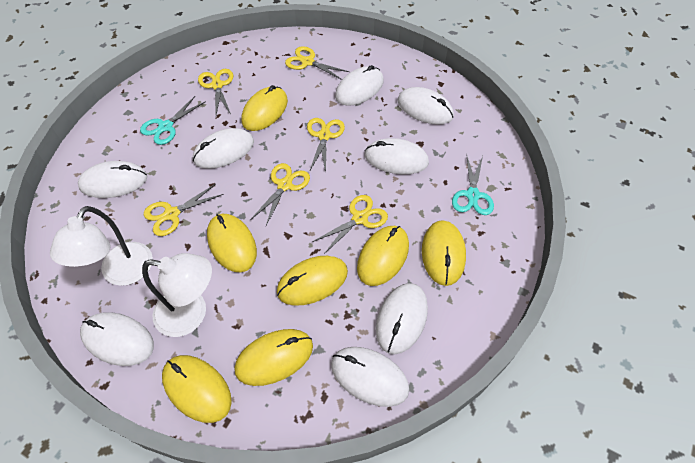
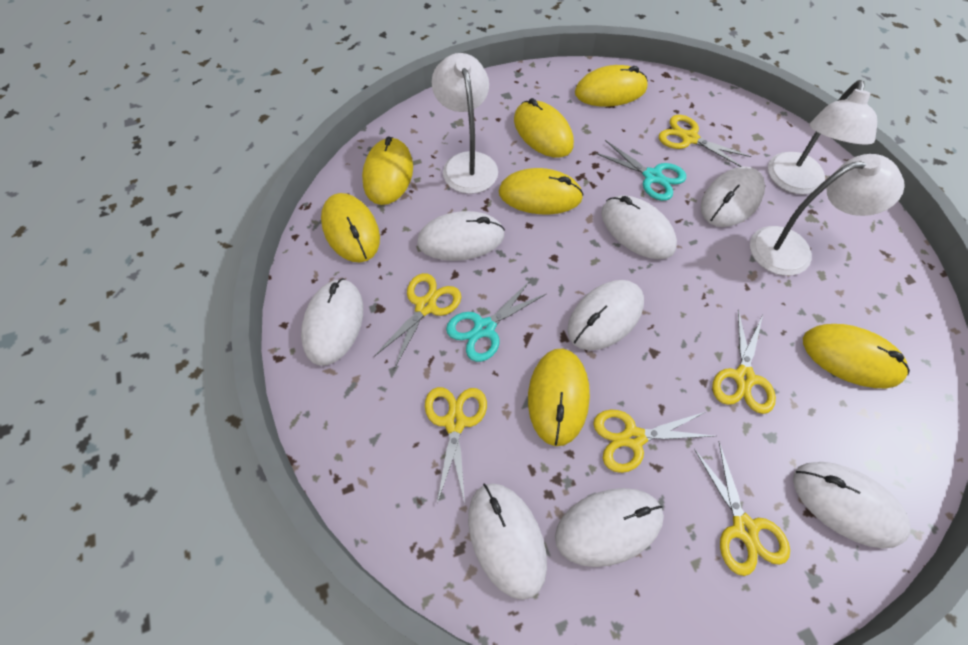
white lamp: 2 -> 3

